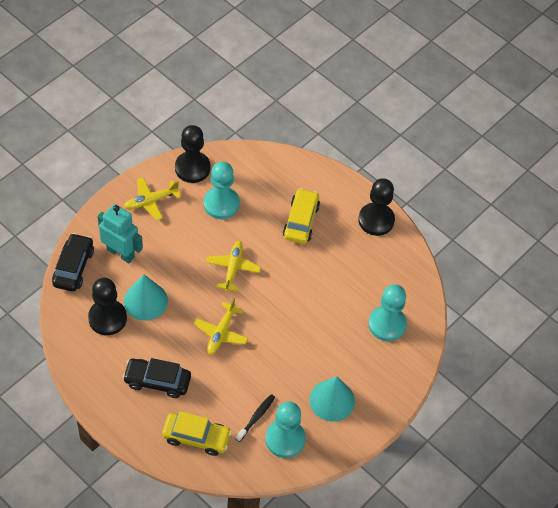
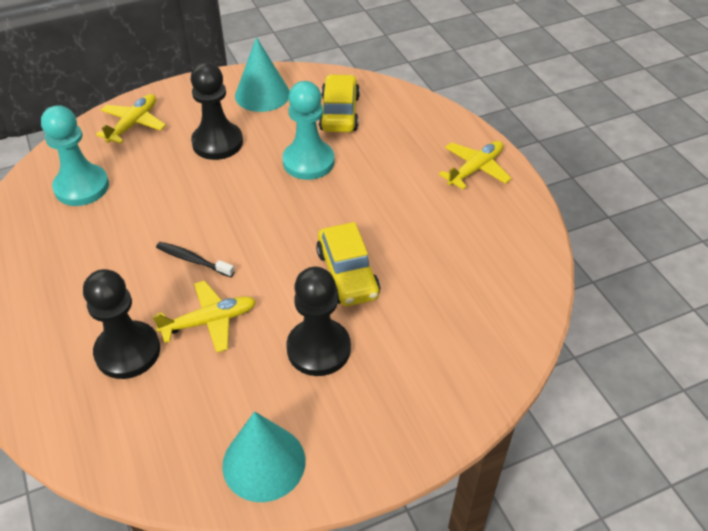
black car: 2 -> 0
turquoise pawn: 3 -> 2
turquoise robot: 1 -> 0

